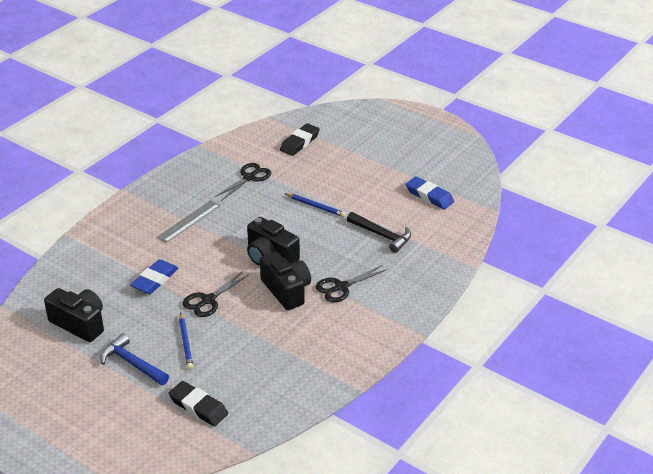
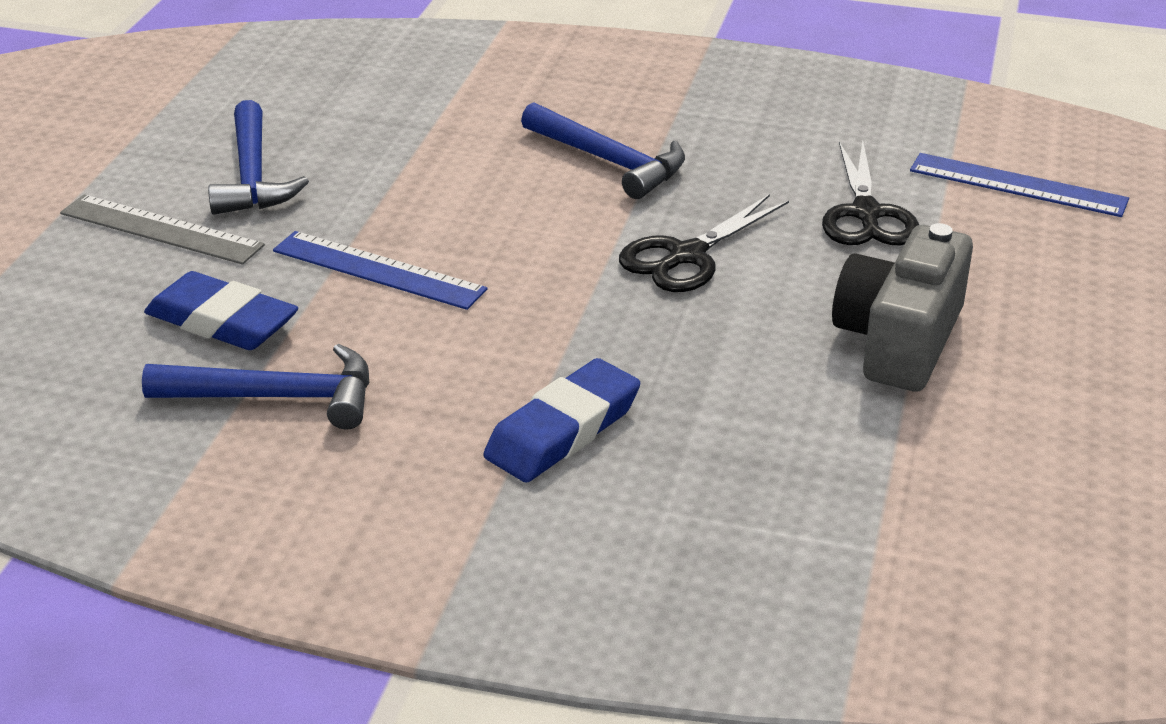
black camera: 3 -> 0
black eraser: 2 -> 0
black hammer: 1 -> 0
black scissors: 3 -> 2
blue hammer: 1 -> 3
blue pencil: 2 -> 0
blue ruler: 0 -> 2
grey camera: 0 -> 1

